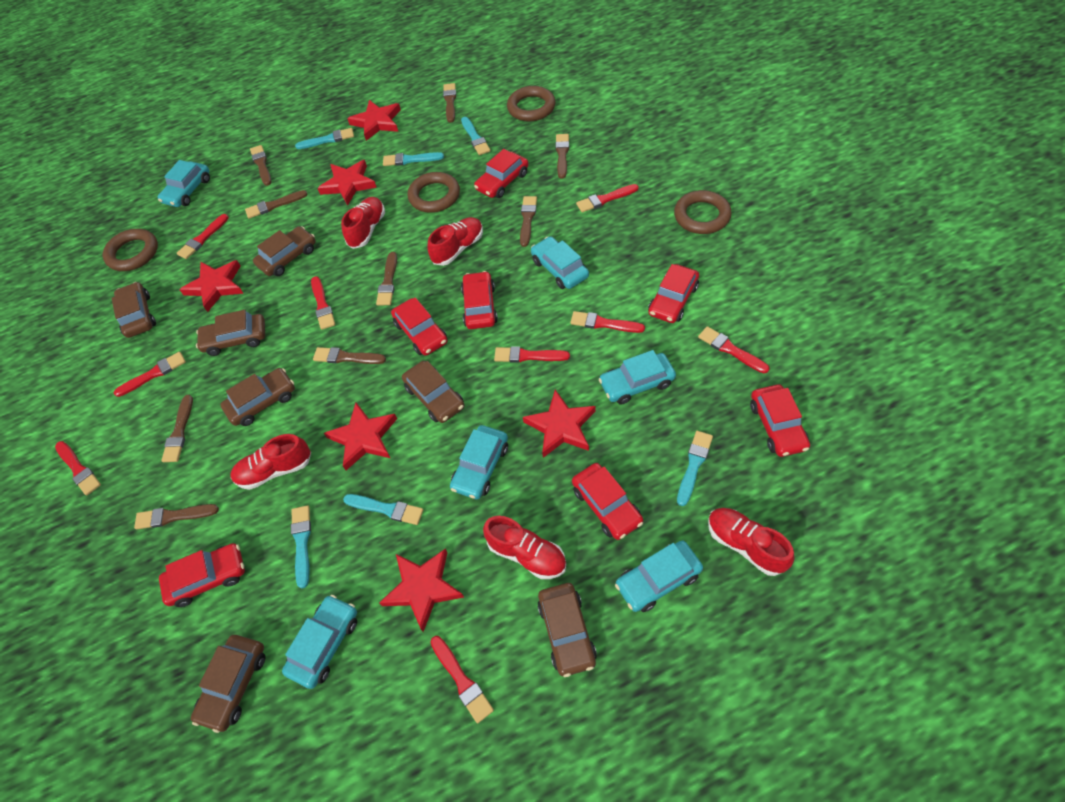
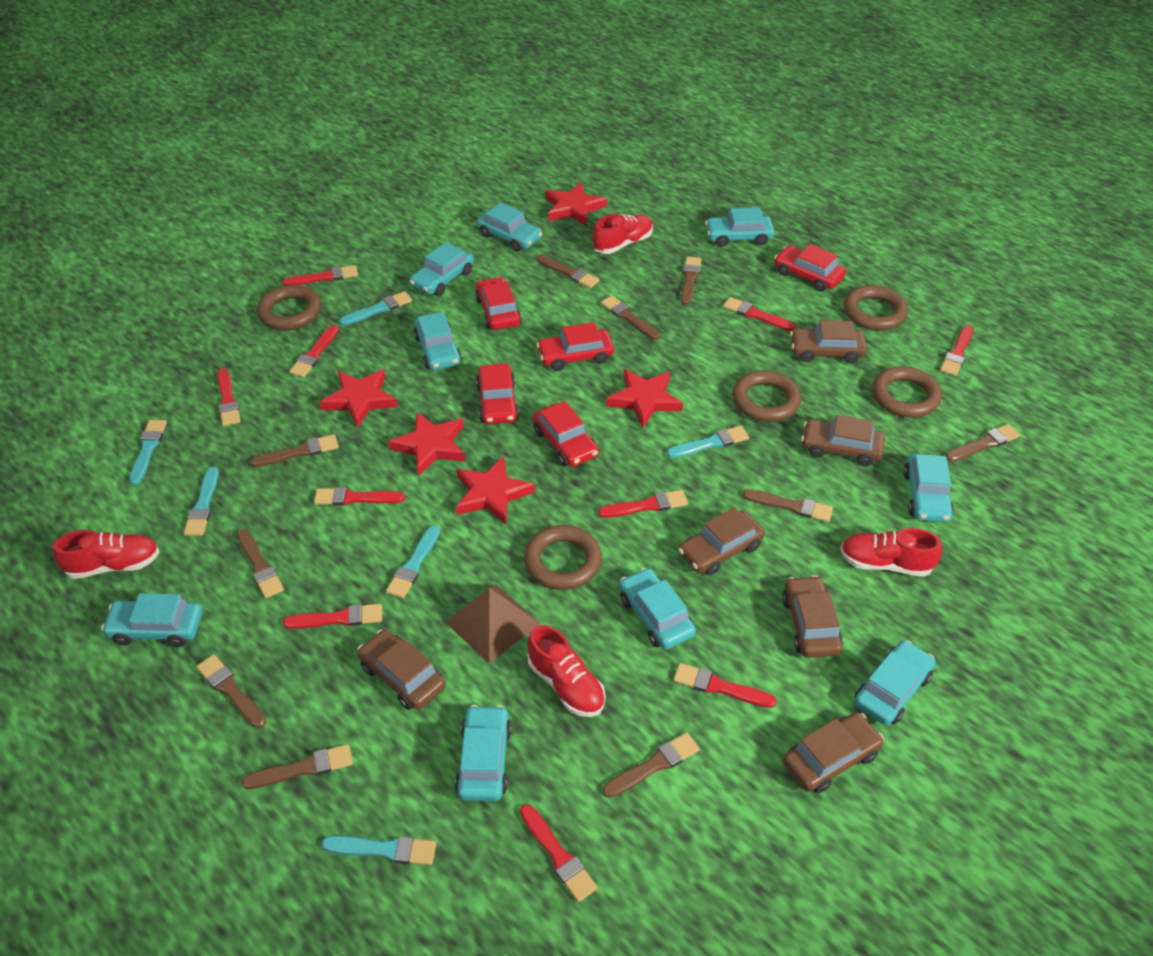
brown brush: 9 -> 10
brown car: 7 -> 6
brown pyramid: 0 -> 1
brown ring: 4 -> 5
red brush: 9 -> 10
red car: 7 -> 5
red shoe: 5 -> 4
red star: 6 -> 5
turquoise car: 6 -> 9

